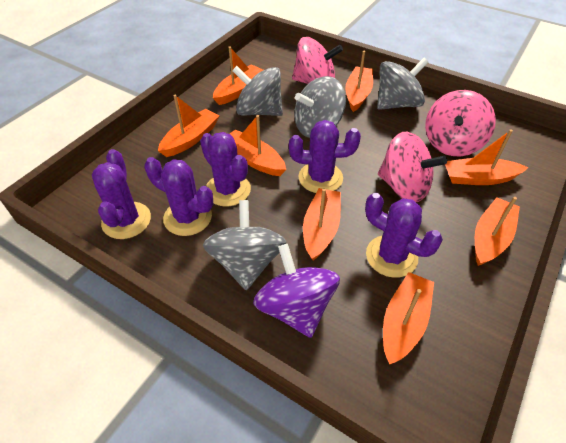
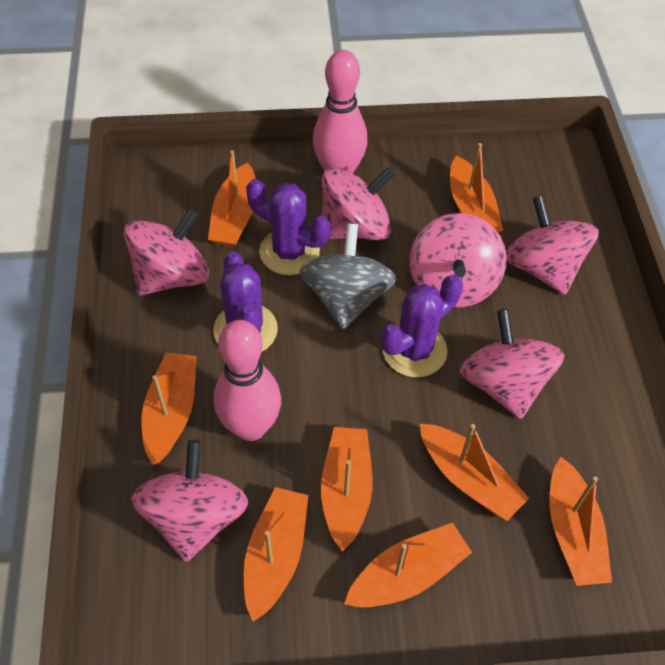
grey spinning top: 4 -> 1
pink bowling pin: 0 -> 2
pink spinning top: 3 -> 6
purple cactus: 5 -> 3
purple spinning top: 1 -> 0

